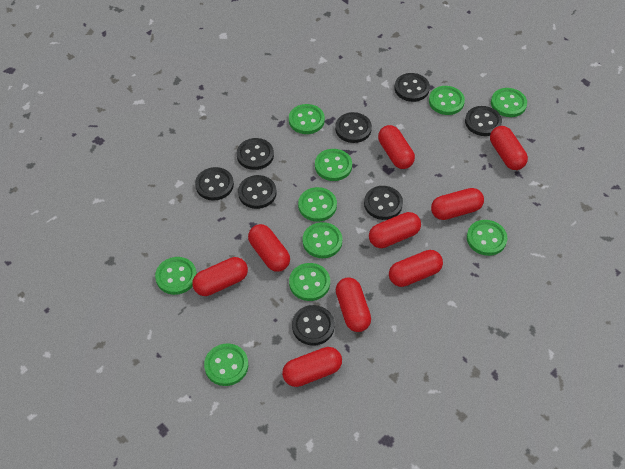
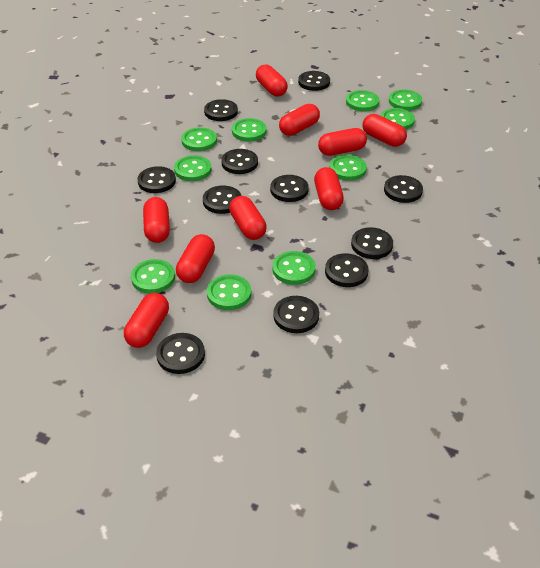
black button: 8 -> 11

